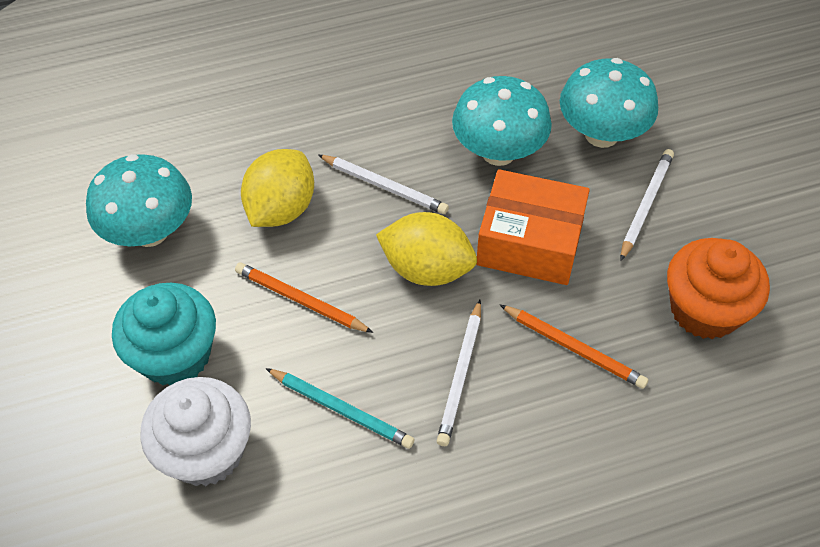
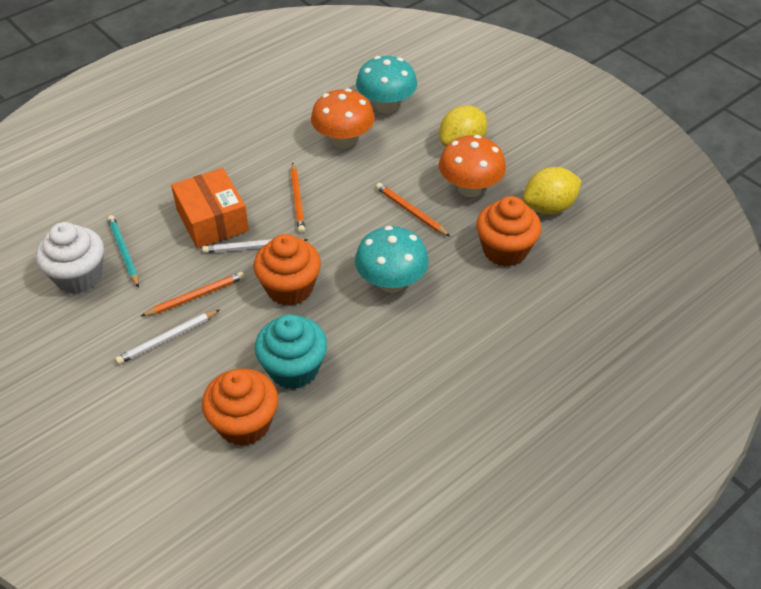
orange cupcake: 1 -> 3
orange mushroom: 0 -> 2
orange pencil: 2 -> 3
turquoise mushroom: 3 -> 2
white pencil: 3 -> 2

